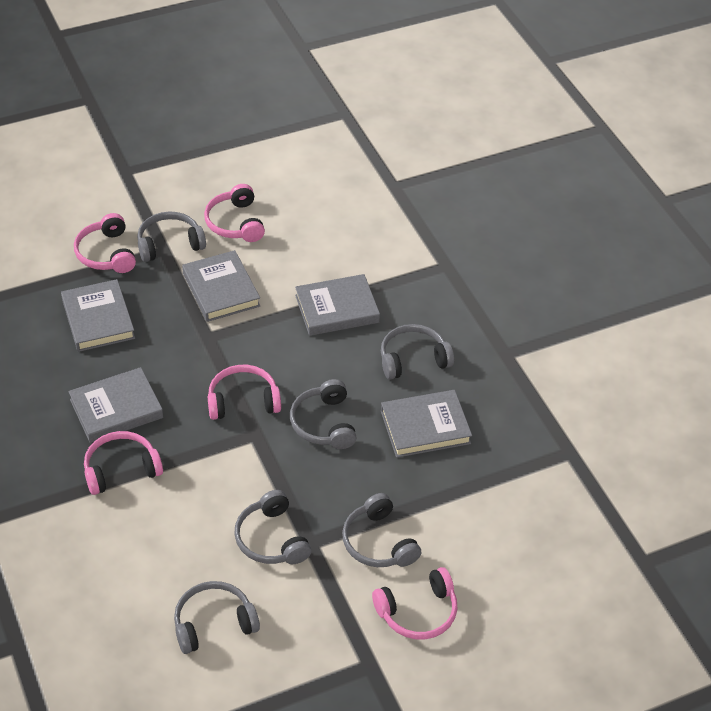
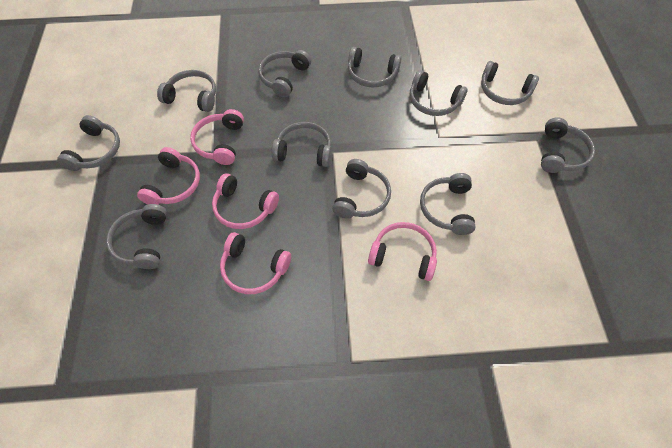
grey book: 5 -> 0
grey headphones: 6 -> 11

